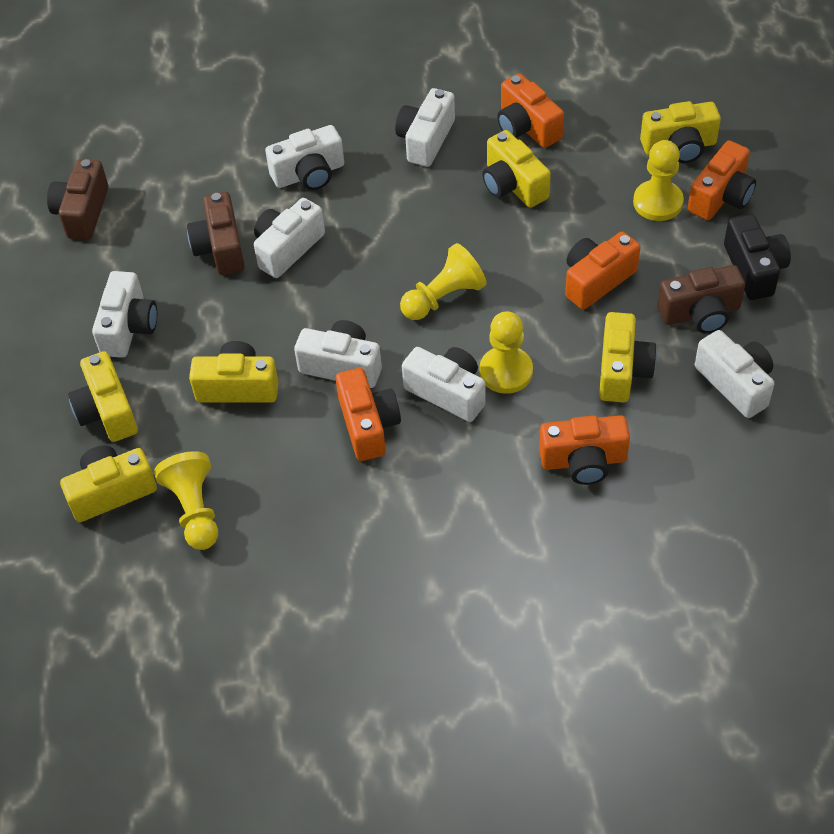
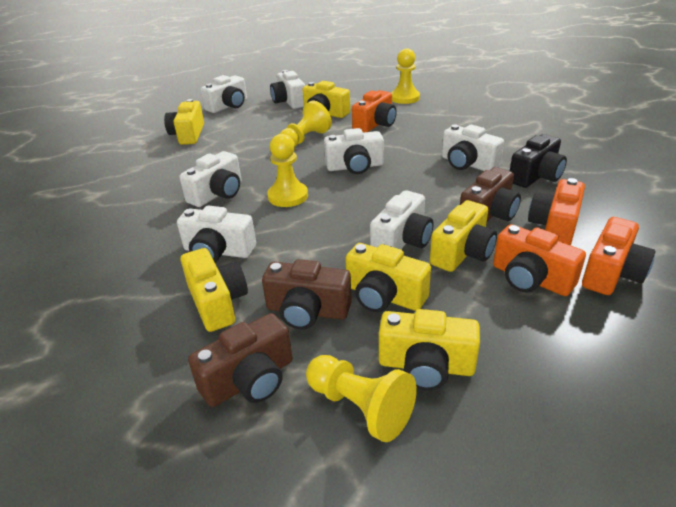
orange camera: 5 -> 4

